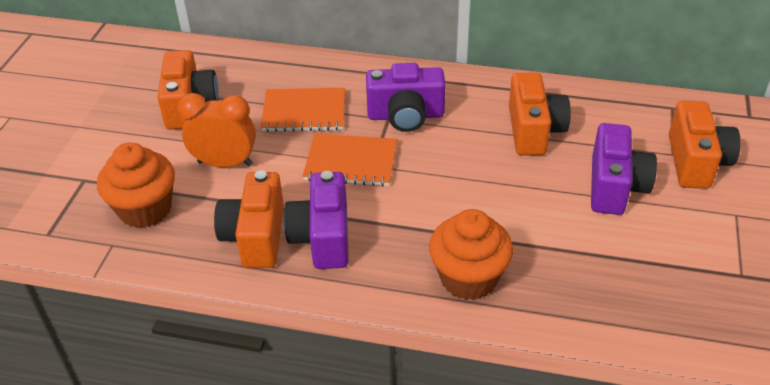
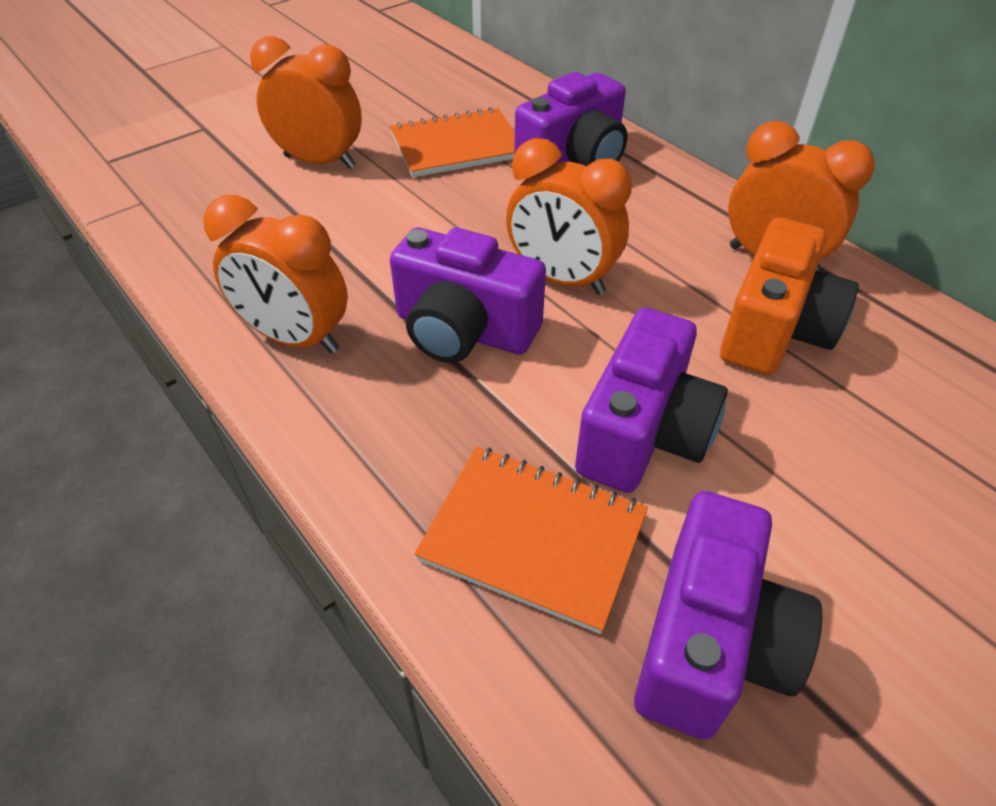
orange camera: 4 -> 1
orange clock: 1 -> 4
orange cupcake: 2 -> 0
purple camera: 3 -> 4

